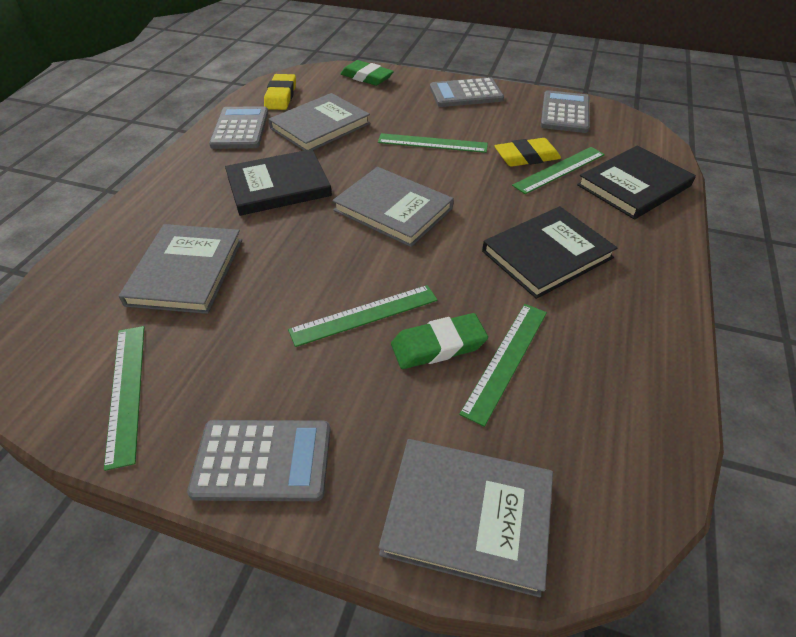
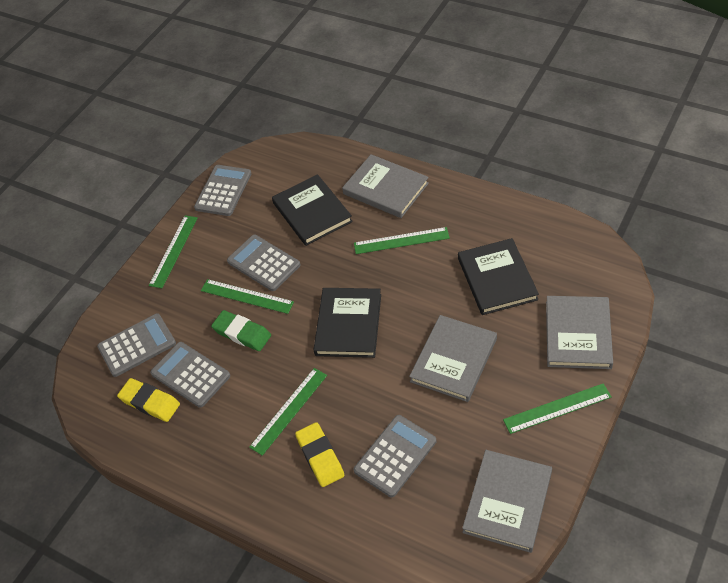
green eraser: 2 -> 1
grey calculator: 4 -> 5

